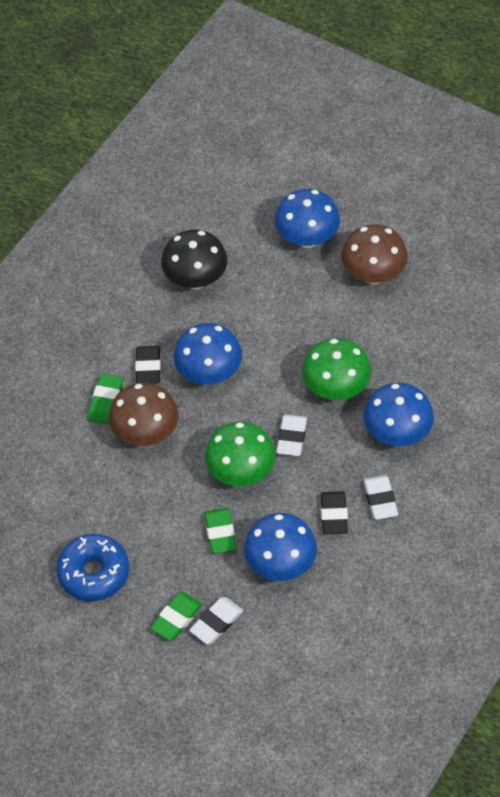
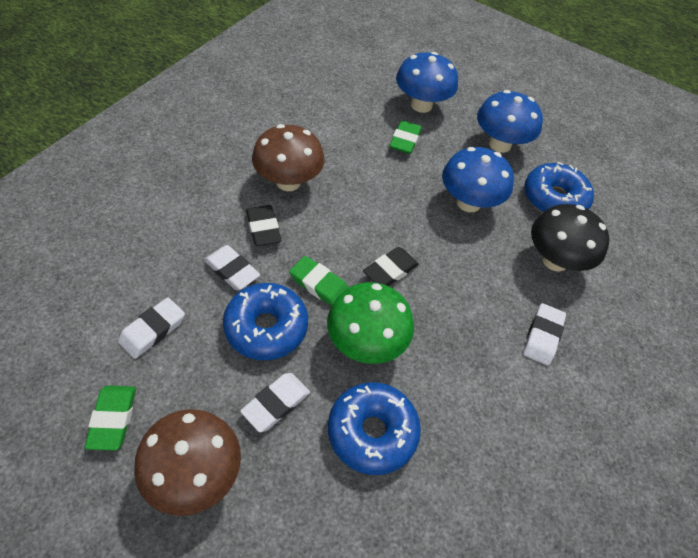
blue donut: 1 -> 3
blue mushroom: 4 -> 3
green mushroom: 2 -> 1
white eraser: 3 -> 4

